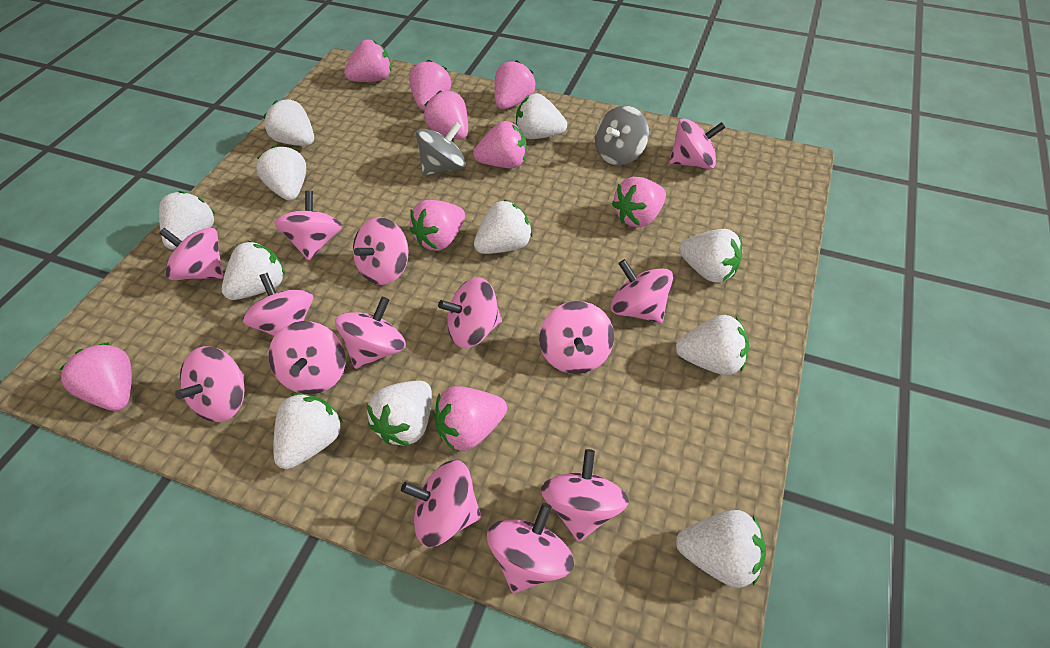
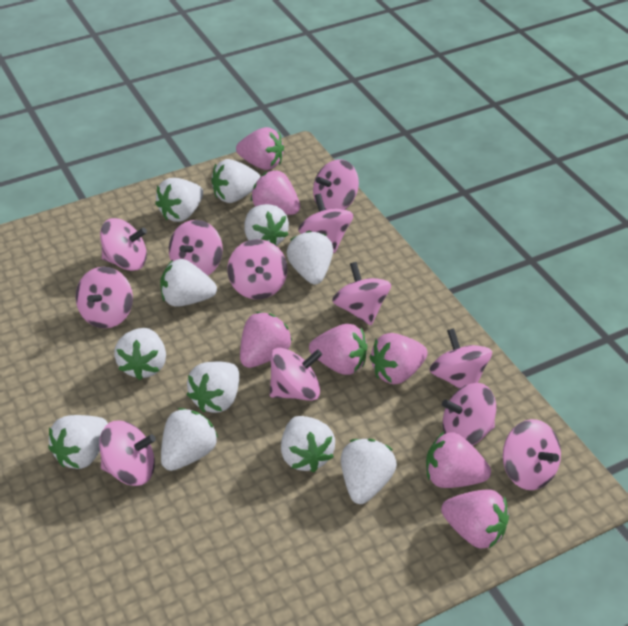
grey spinning top: 2 -> 0
pink spinning top: 14 -> 12
pink strawberry: 9 -> 7

